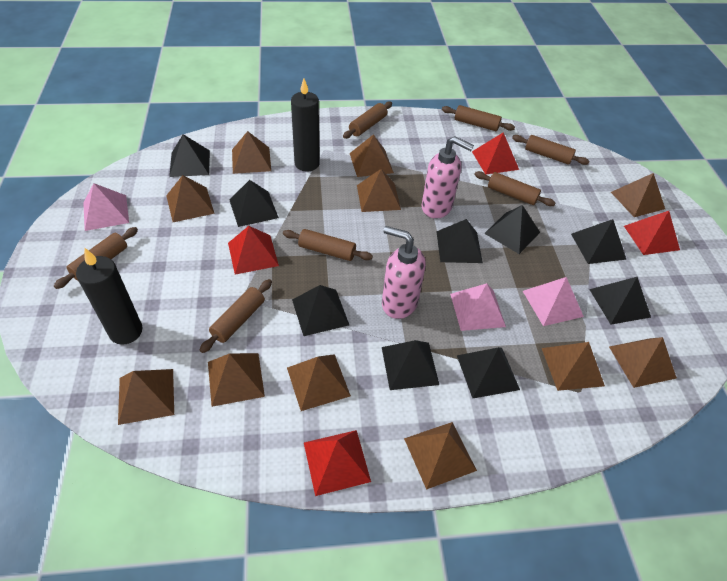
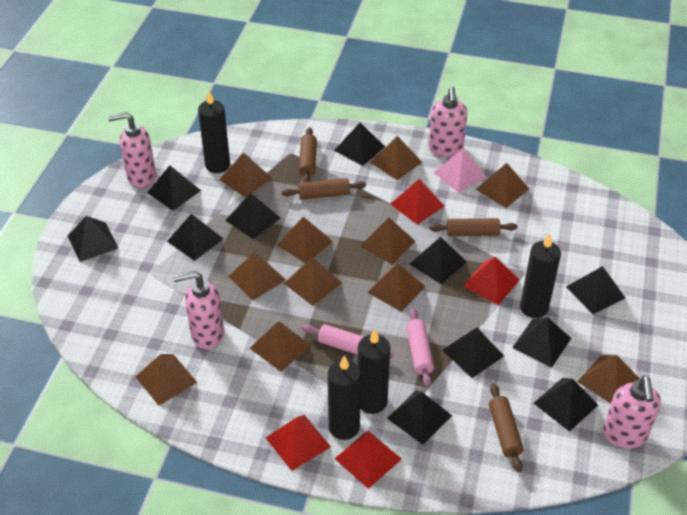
black candle: 2 -> 4
black pyramid: 9 -> 11
brown rolling pin: 7 -> 4
pink pyramid: 3 -> 1
pink rolling pin: 0 -> 2
pink soap dispenser: 2 -> 4

